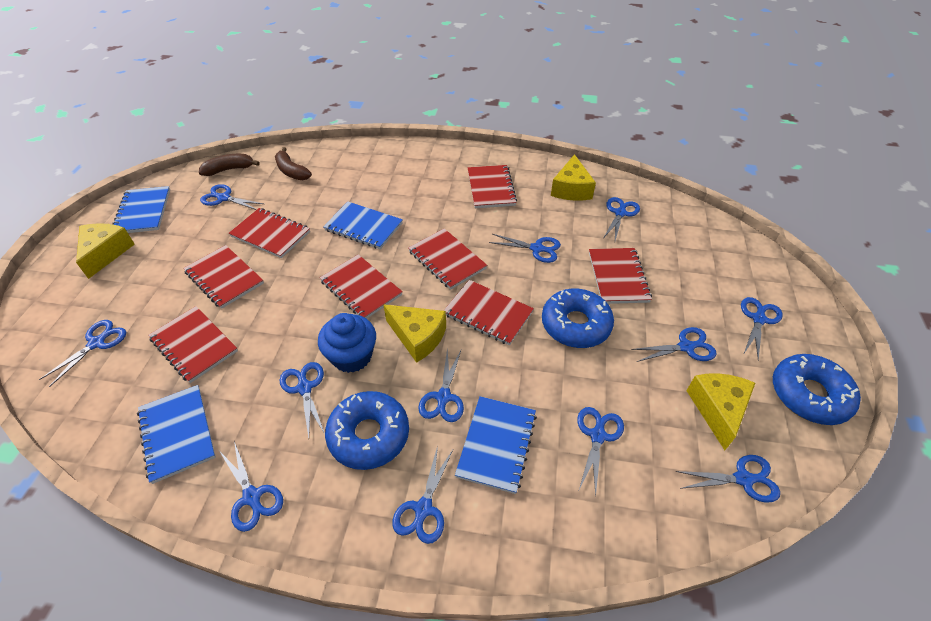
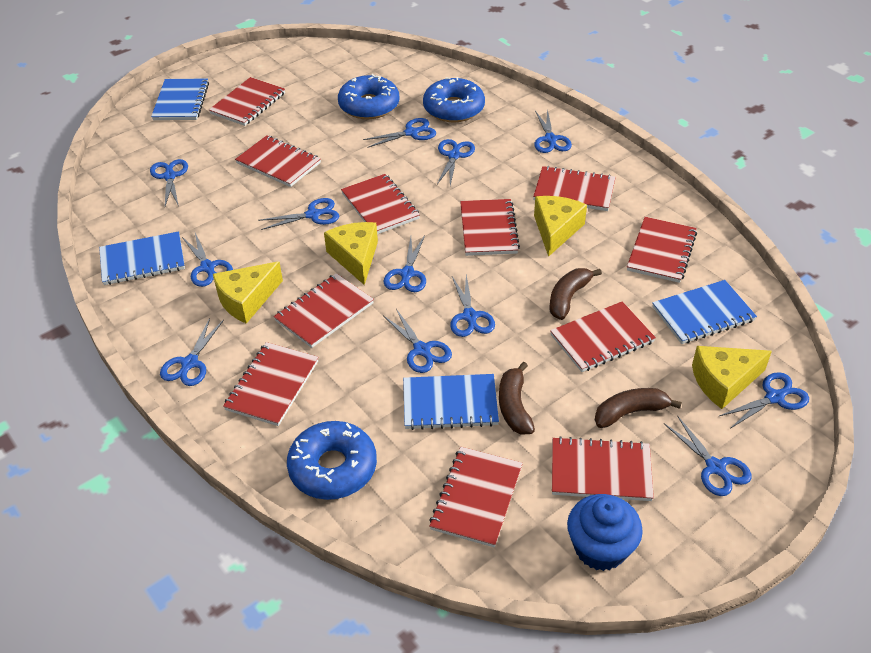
brown banana: 2 -> 3
red notebook: 8 -> 11

